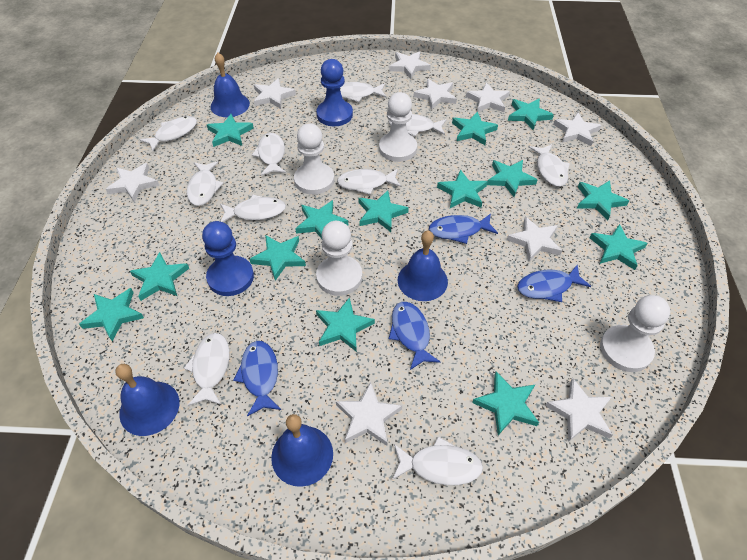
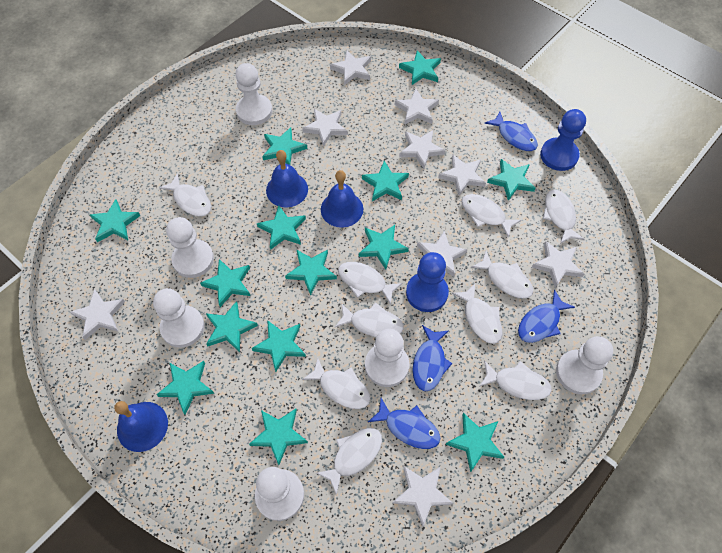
blue bell: 4 -> 3
white pawn: 4 -> 6

